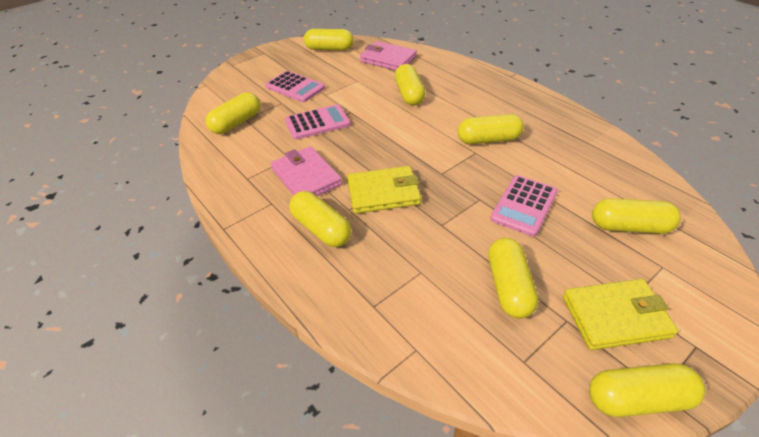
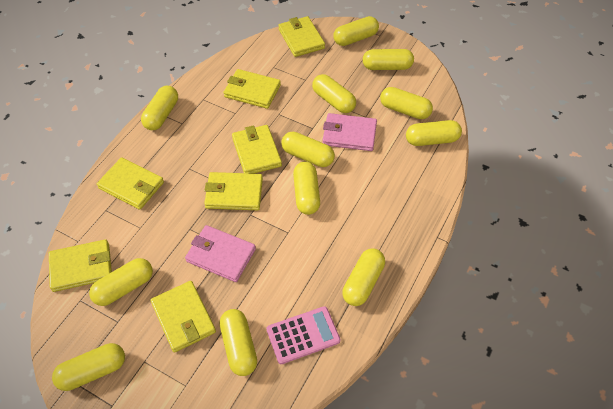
pink calculator: 3 -> 1
yellow capsule: 8 -> 12
yellow wallet: 2 -> 7

